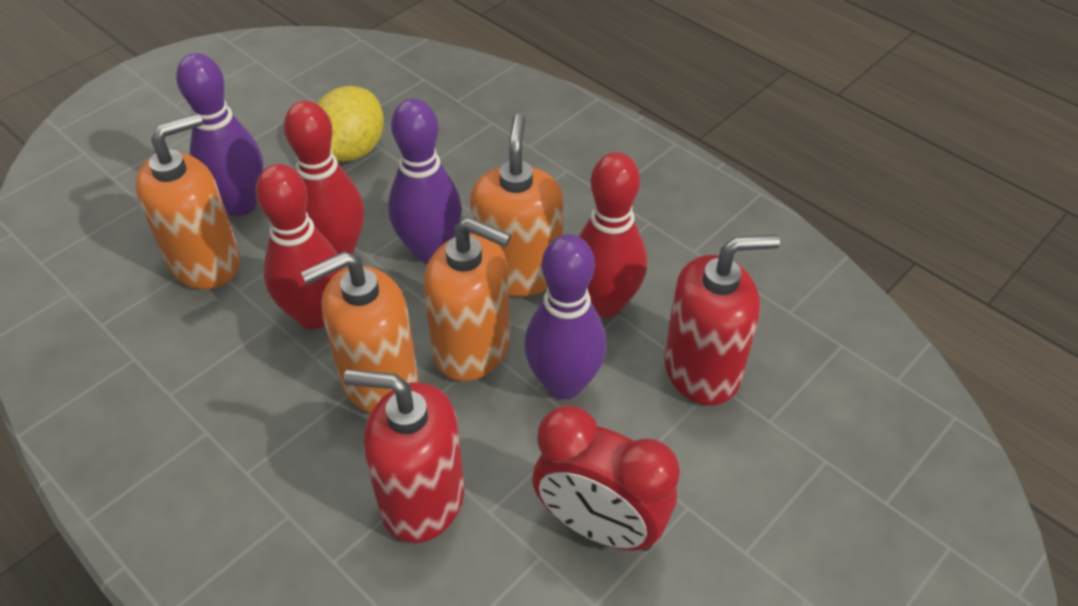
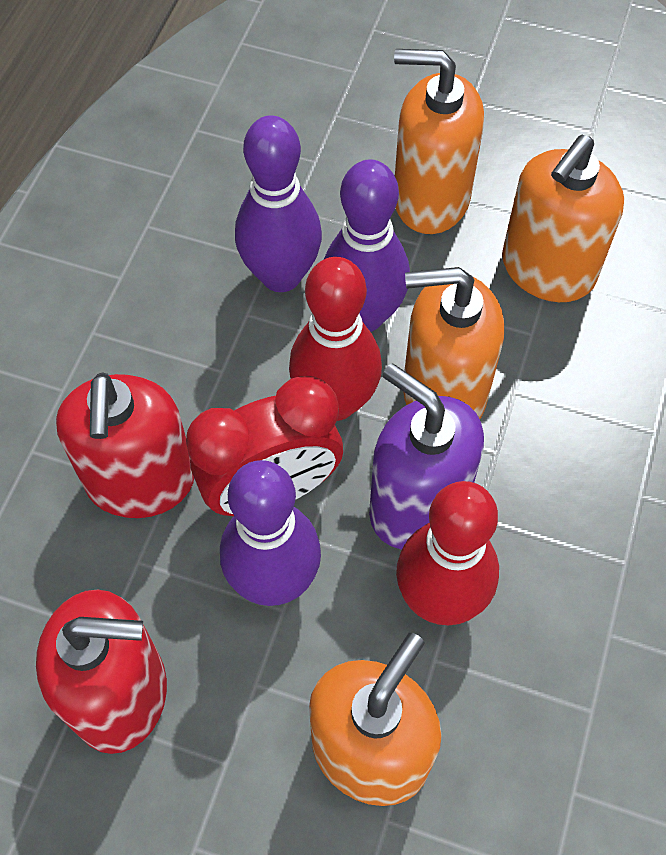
purple soap dispenser: 0 -> 1
red bowling pin: 3 -> 2
yellow lemon: 1 -> 0

